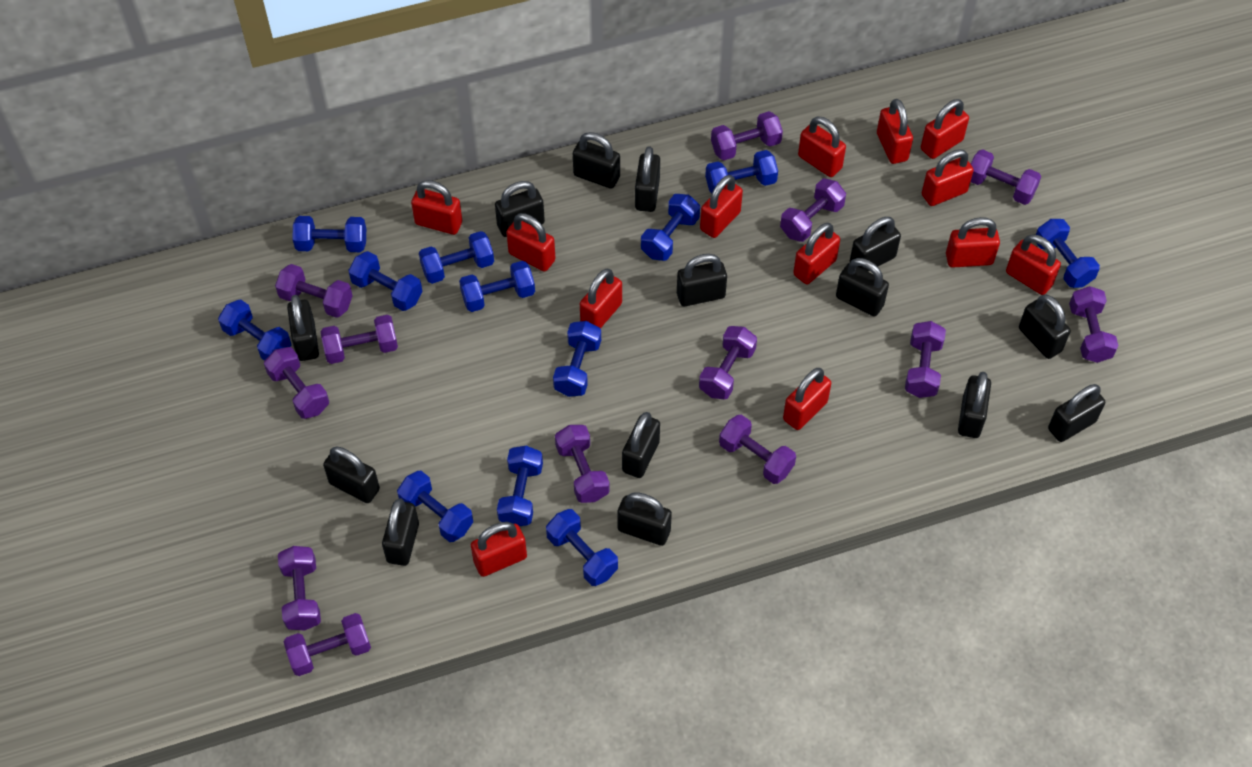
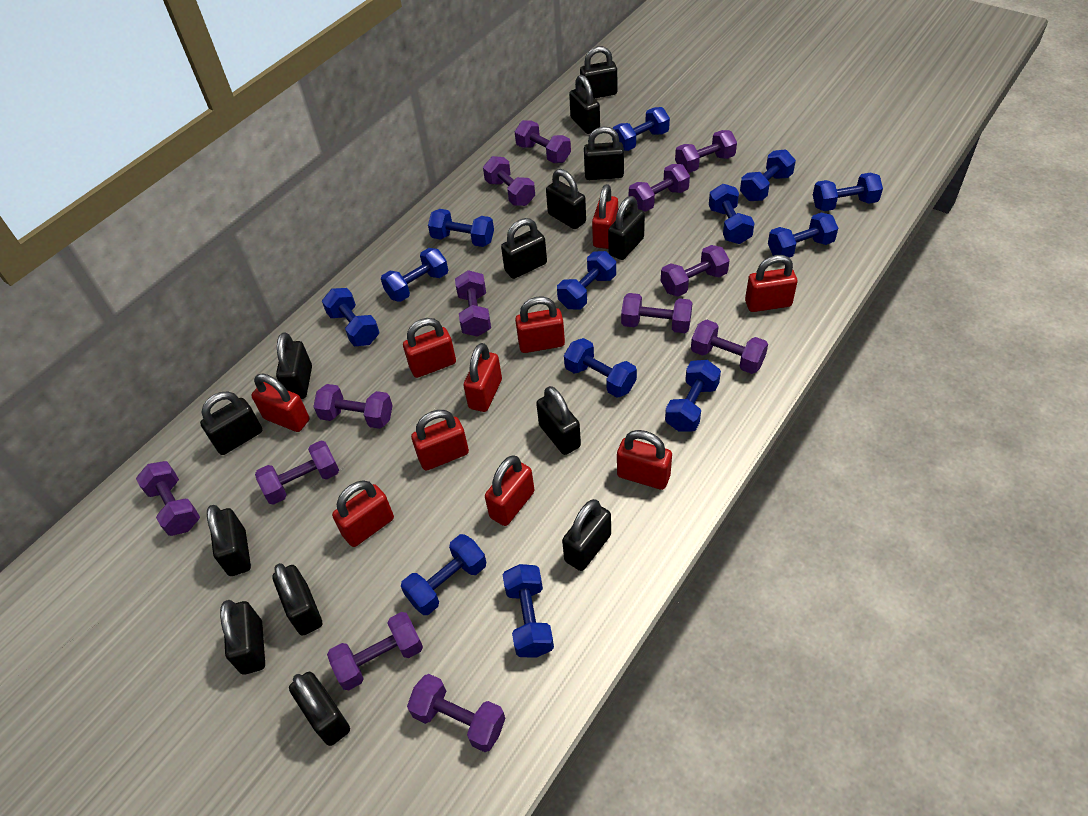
blue dumbbell: 12 -> 13
red padlock: 13 -> 10

